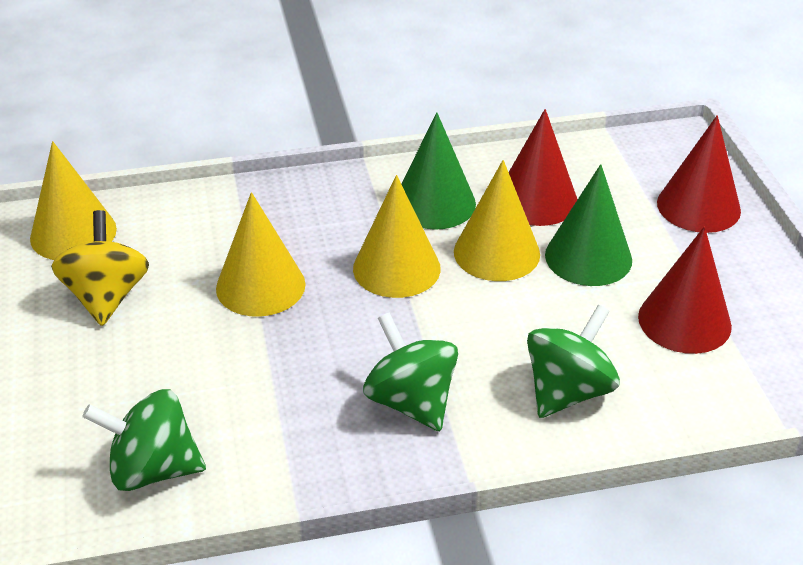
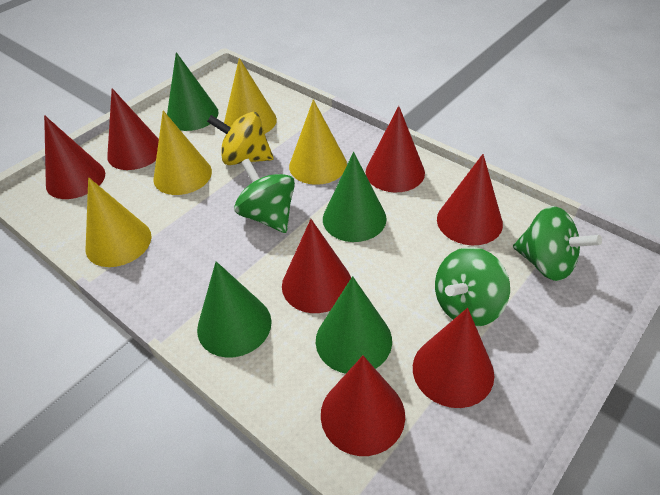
green cone: 2 -> 4
red cone: 3 -> 7

